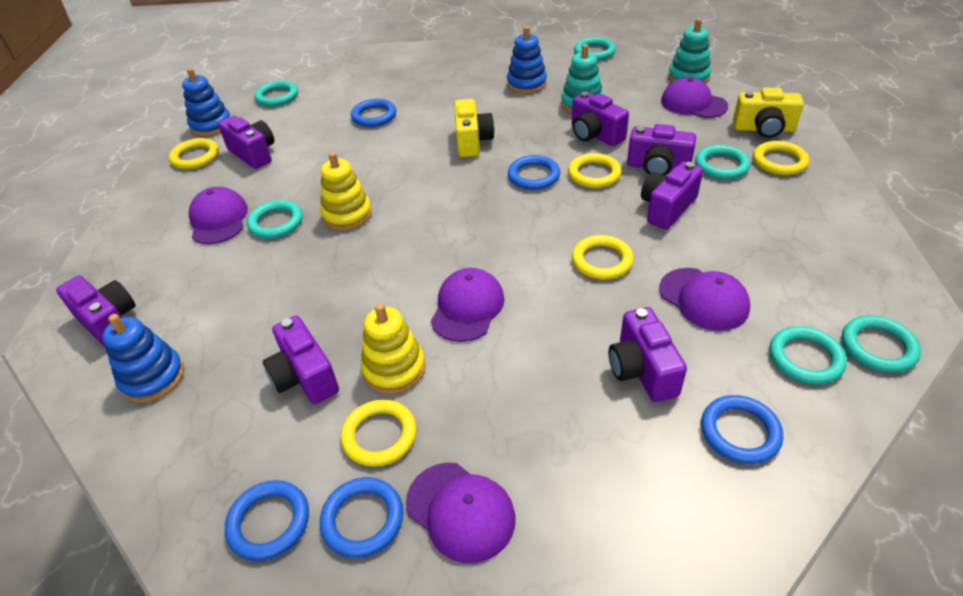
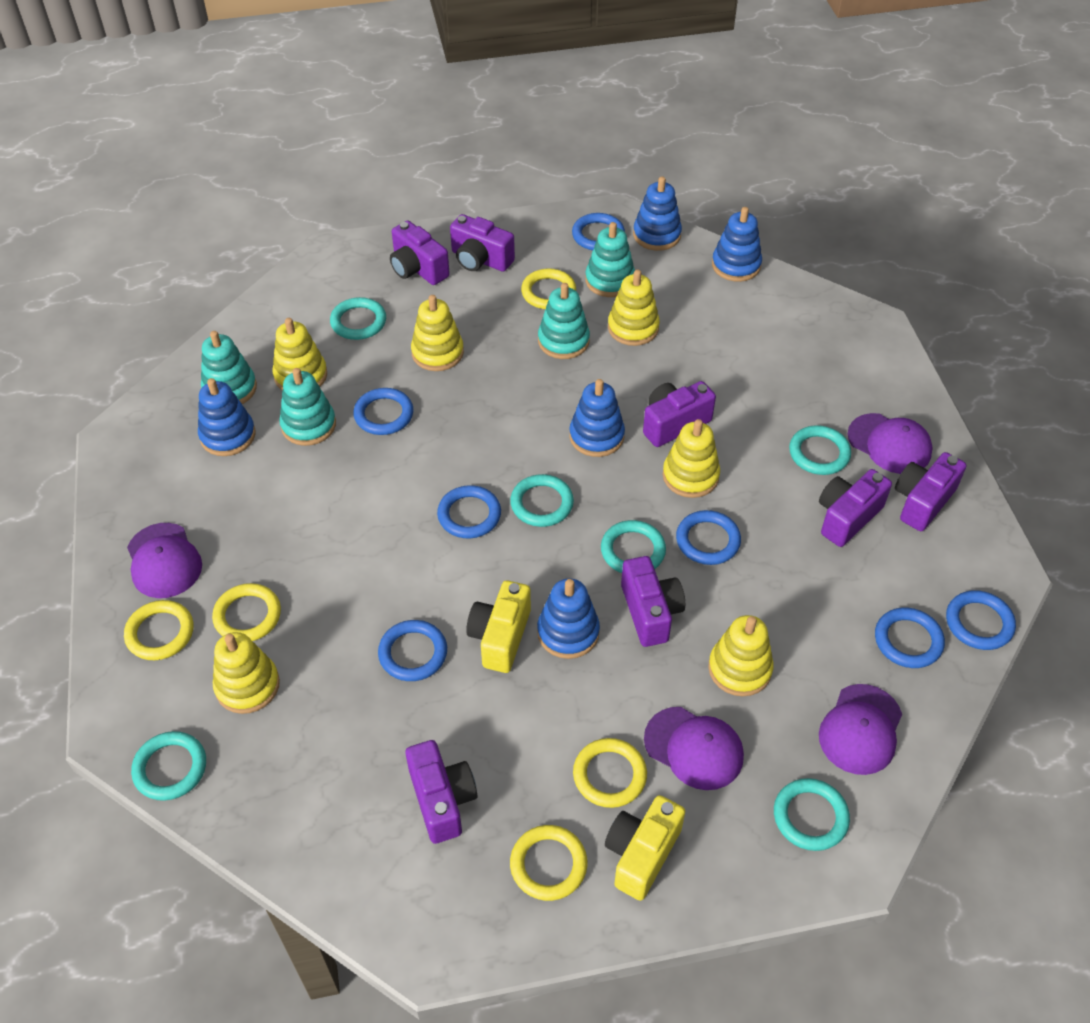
blue ring: 5 -> 7
blue stacking toy: 3 -> 5
purple cap: 5 -> 4
turquoise stacking toy: 2 -> 4
yellow stacking toy: 2 -> 6

